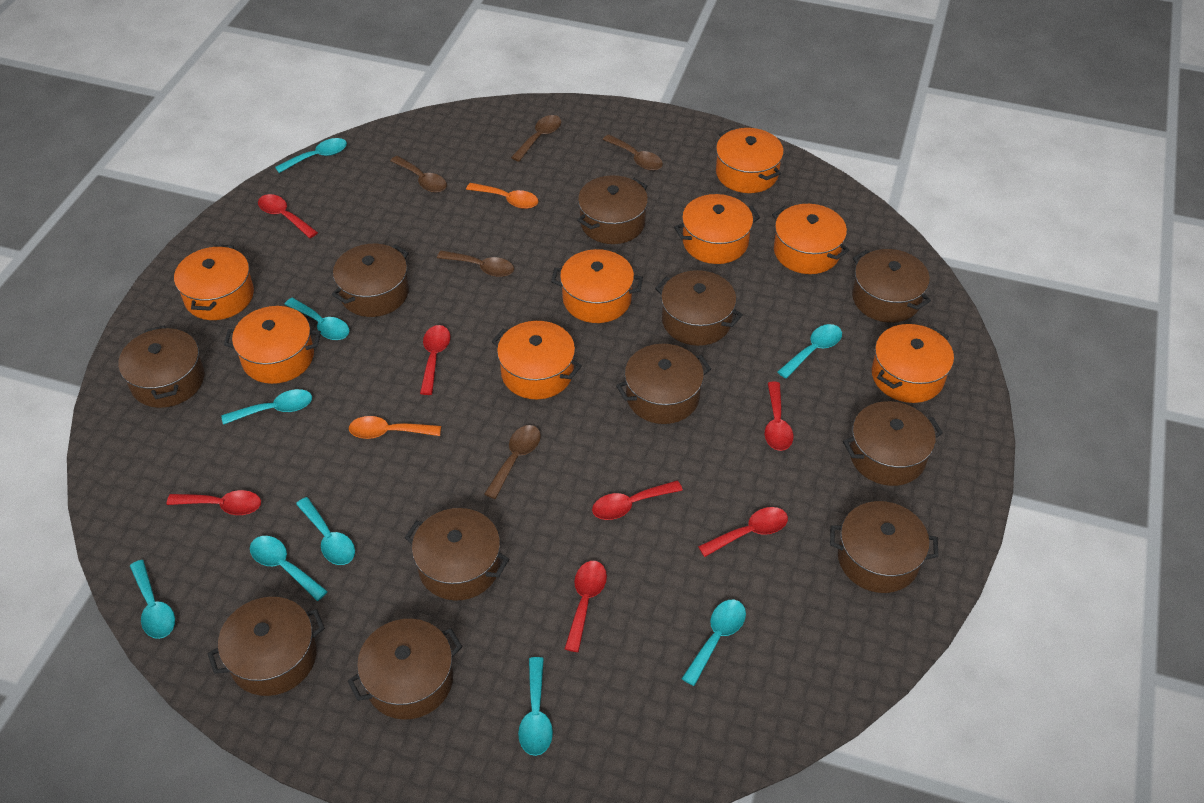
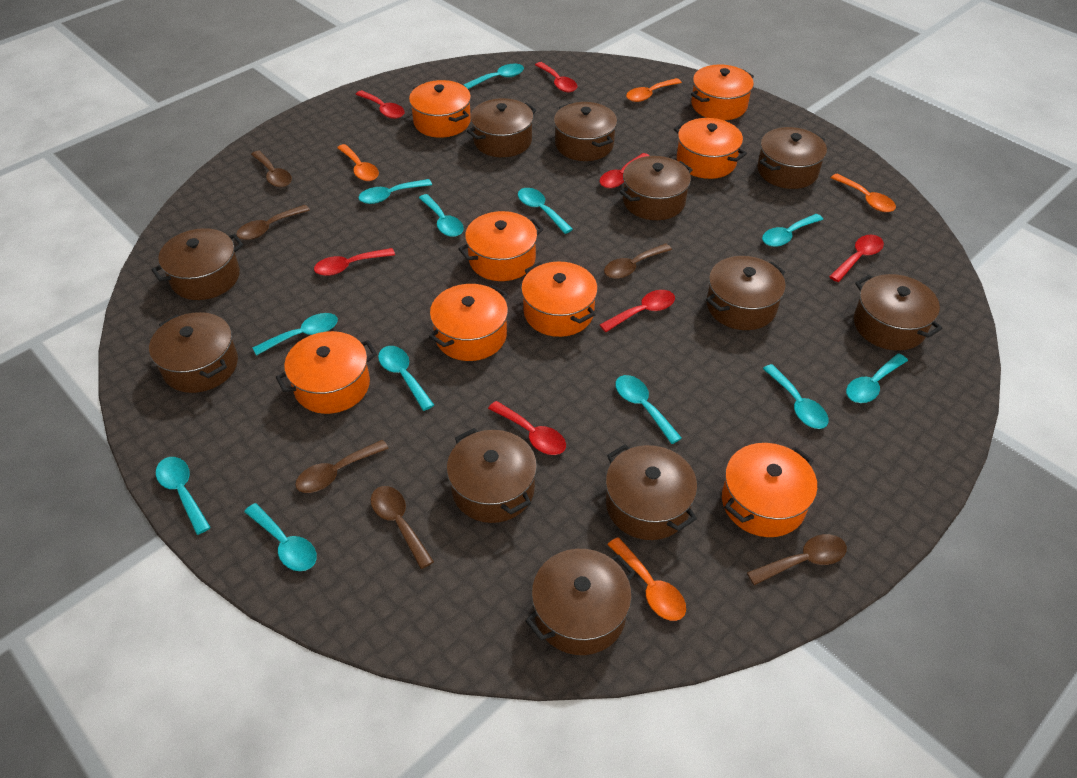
brown spoon: 5 -> 6
orange spoon: 2 -> 4
turquoise spoon: 9 -> 12

